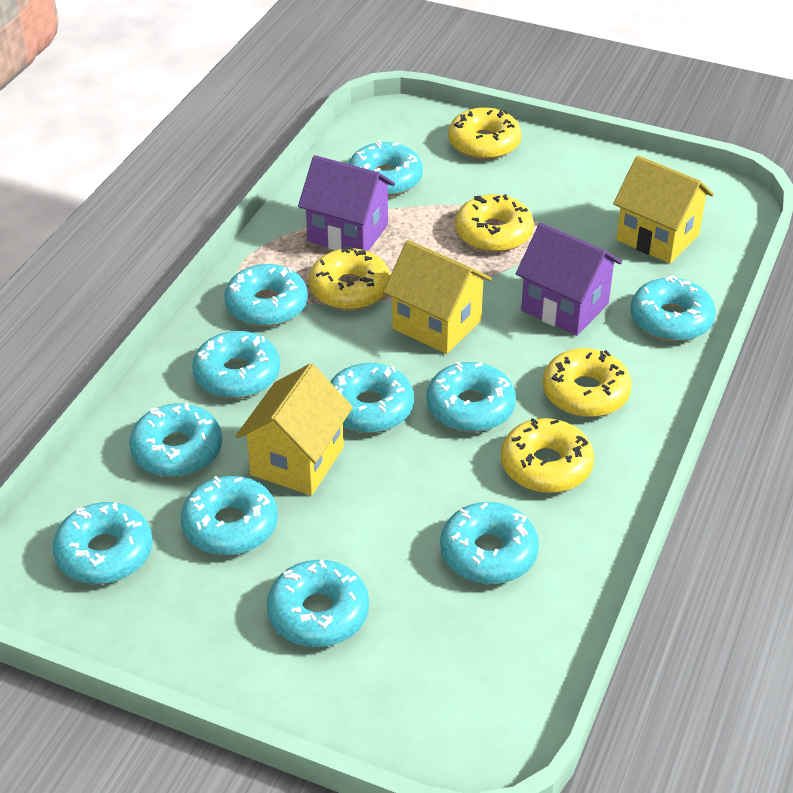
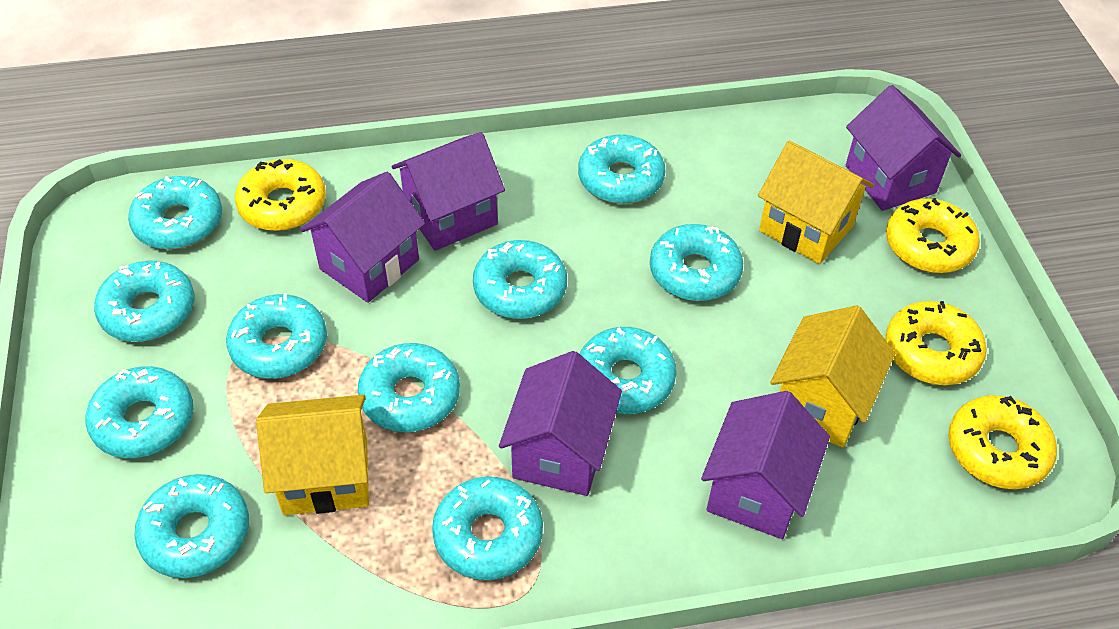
purple house: 2 -> 5
yellow donut: 5 -> 4

